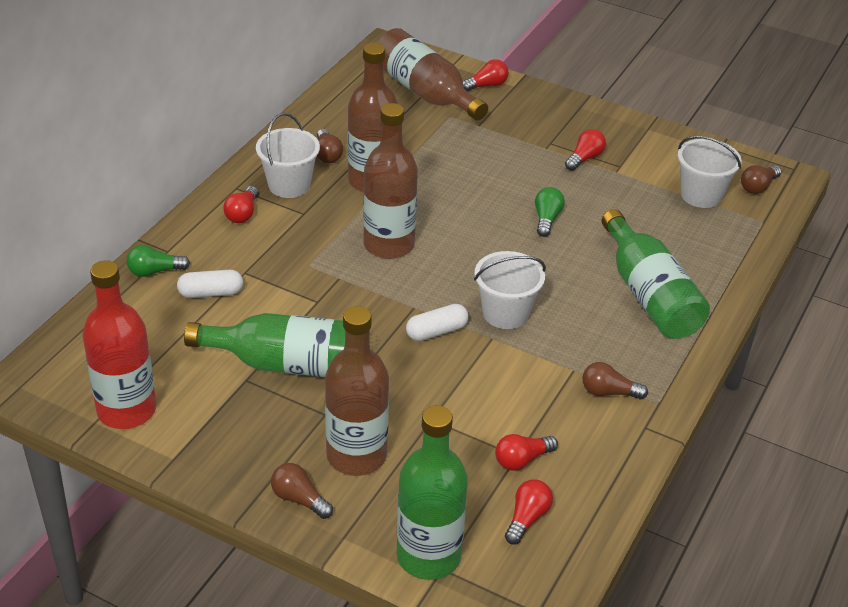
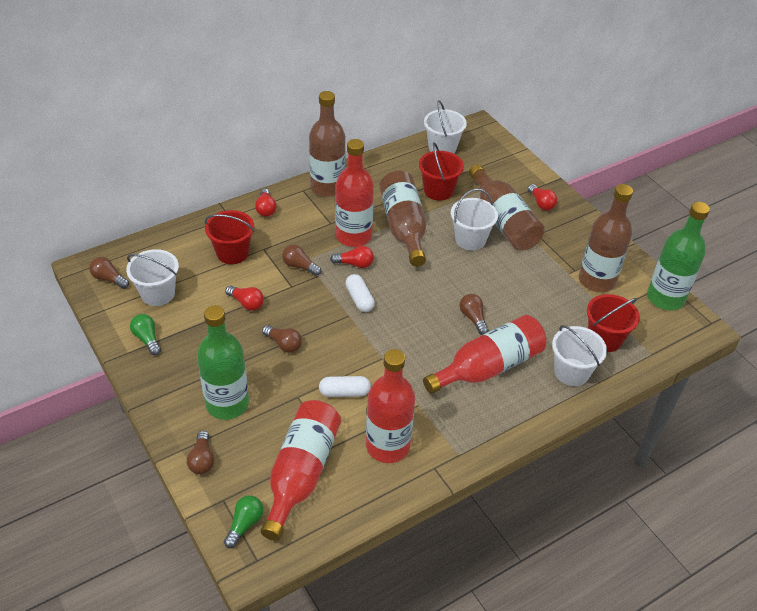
brown light bulb: 4 -> 5
green bottle: 3 -> 2
red bottle: 1 -> 4
red bucket: 0 -> 3
red light bulb: 5 -> 4
white bucket: 3 -> 4

